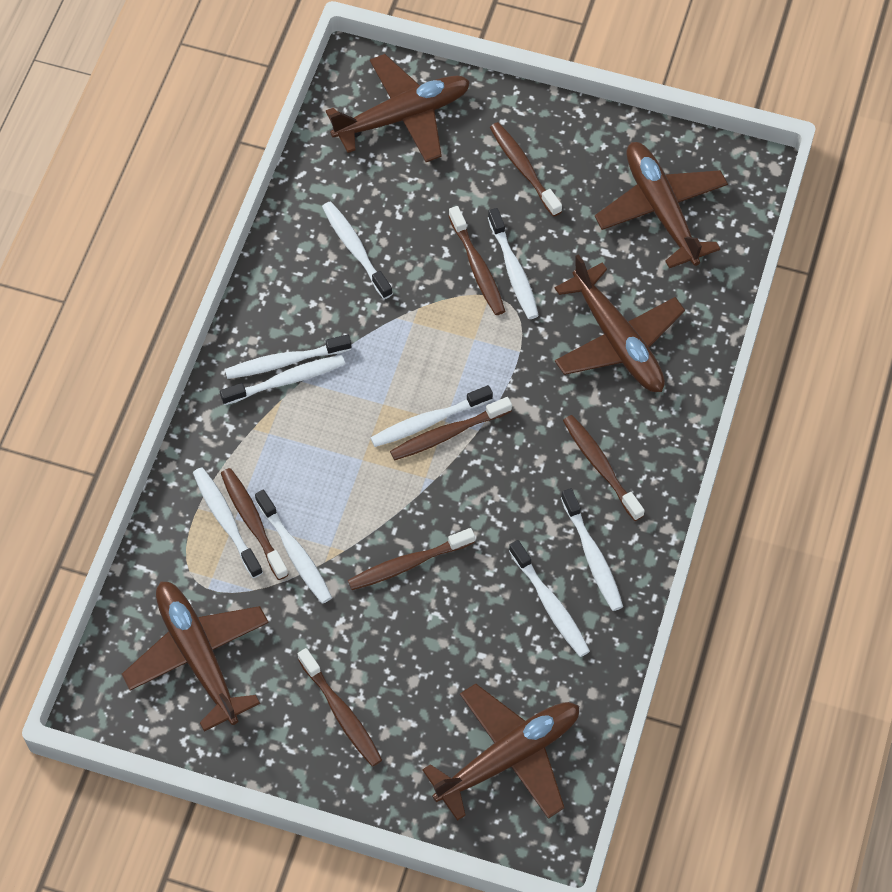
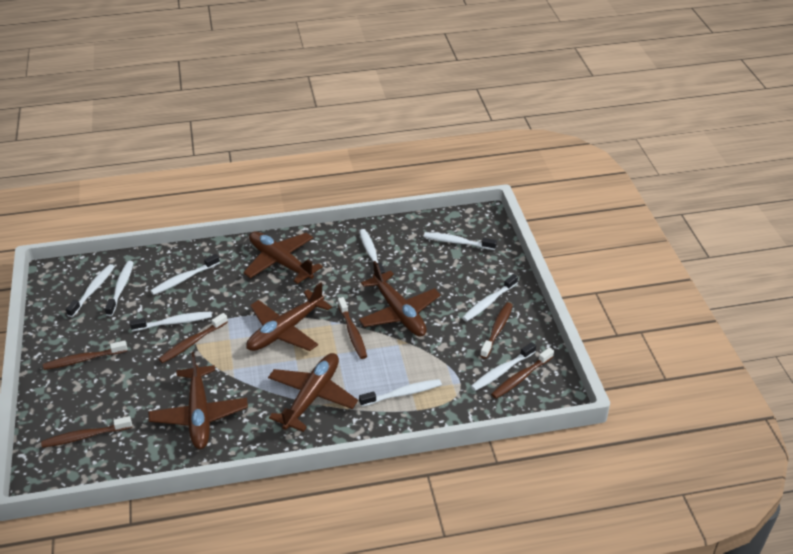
brown toothbrush: 7 -> 6

